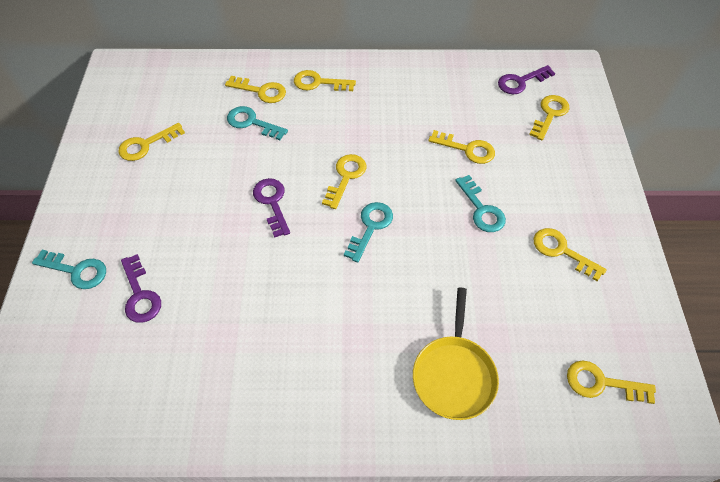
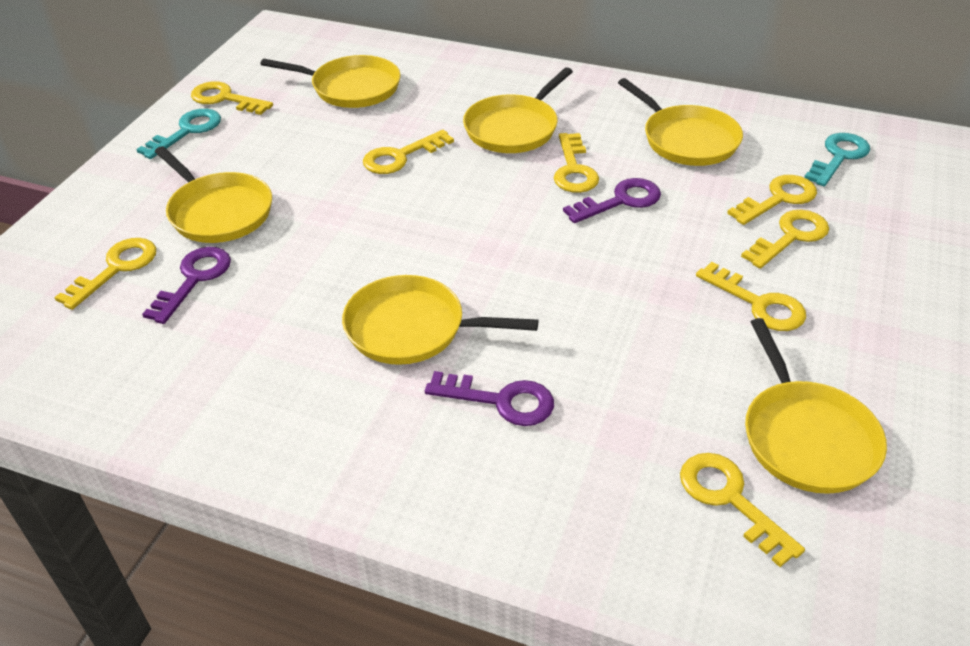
turquoise key: 4 -> 2
yellow pan: 1 -> 6

